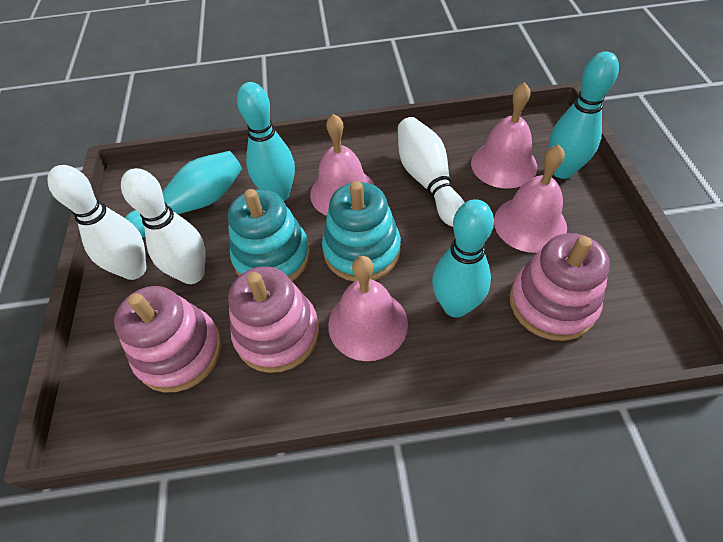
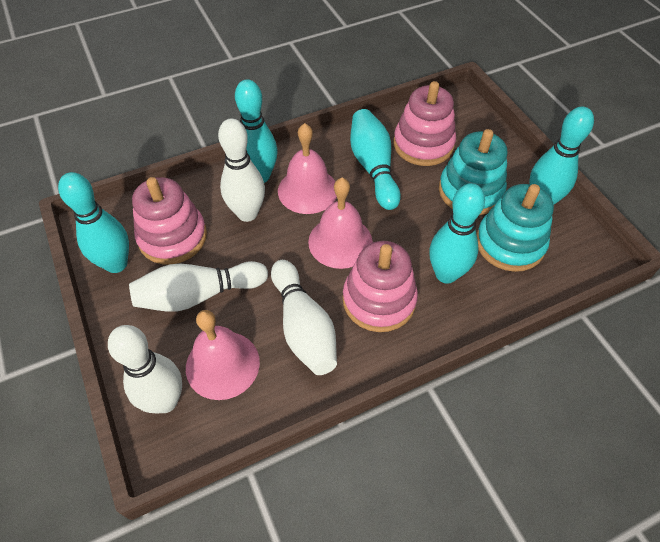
pink bell: 4 -> 3
turquoise bowling pin: 4 -> 5
white bowling pin: 3 -> 4

